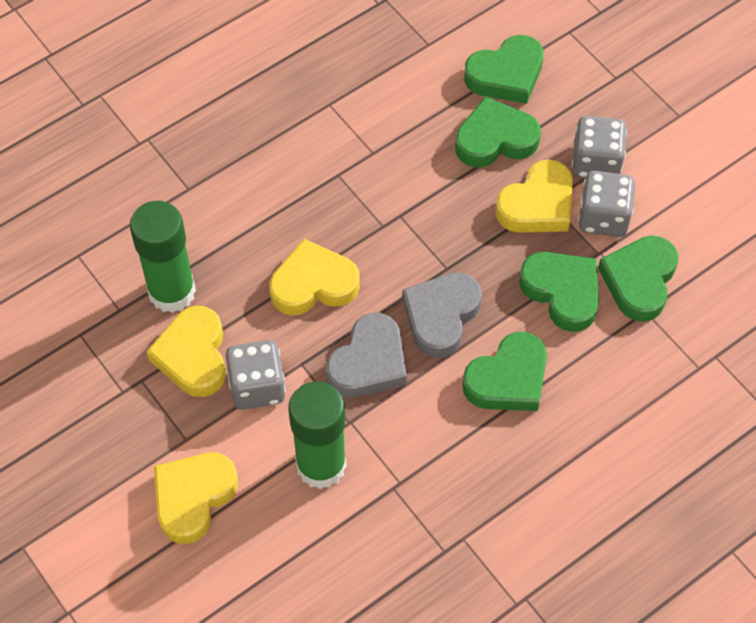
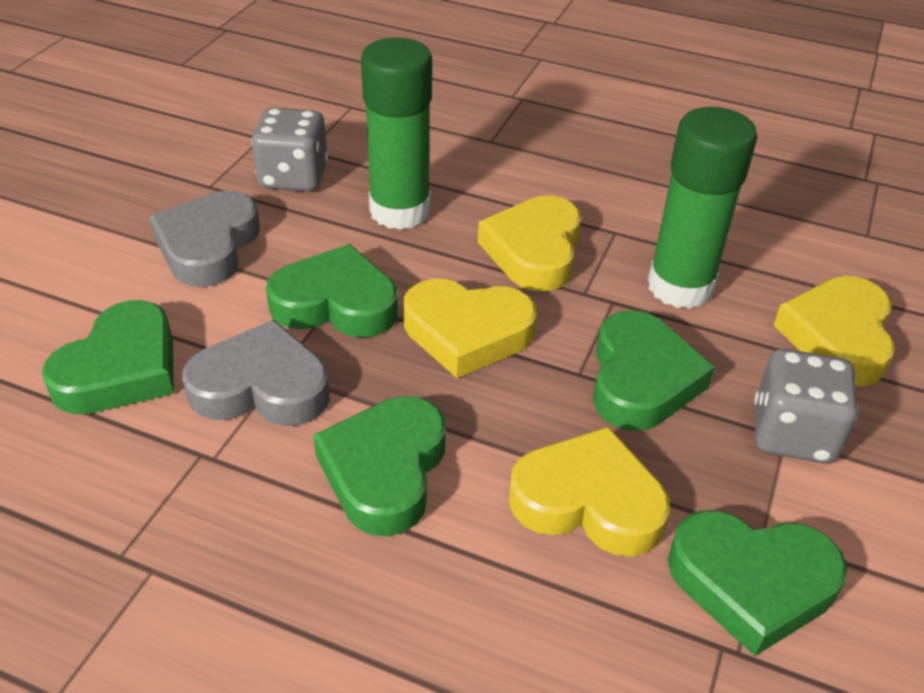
grey dice: 3 -> 2

